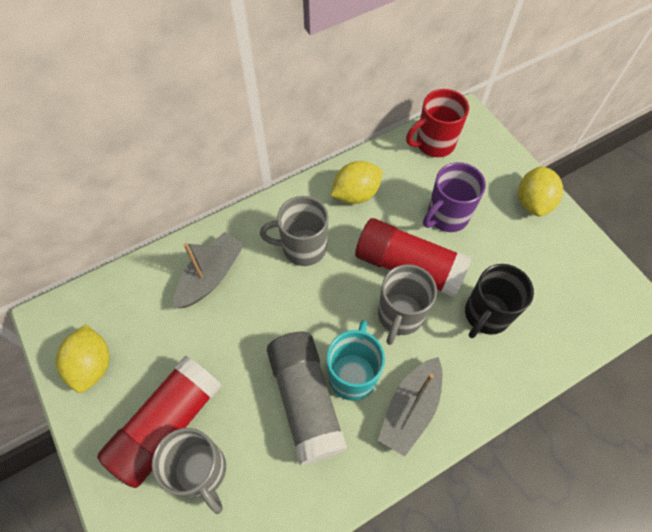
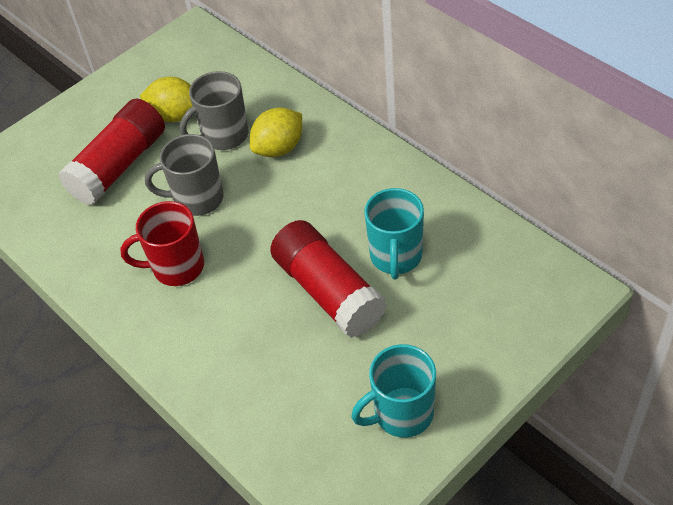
black mug: 1 -> 0
grey boat: 2 -> 0
grey glue stick: 1 -> 0
grey mug: 3 -> 2
purple mug: 1 -> 0
turquoise mug: 1 -> 2
yellow lemon: 3 -> 2

